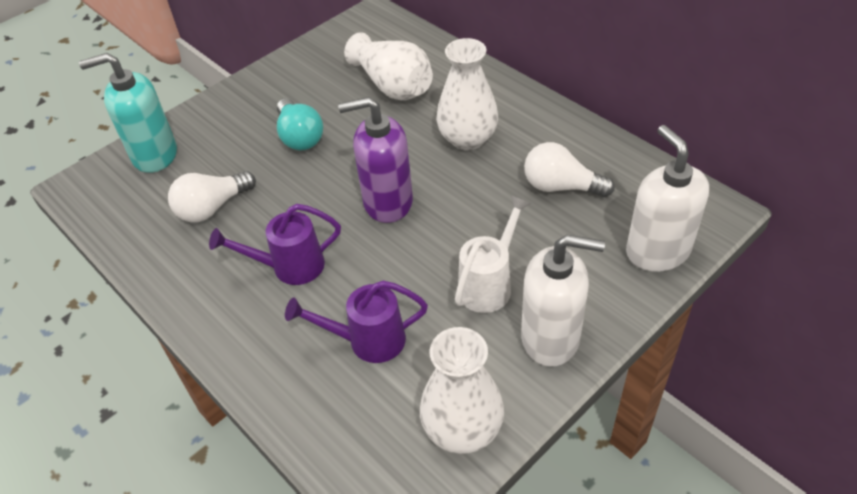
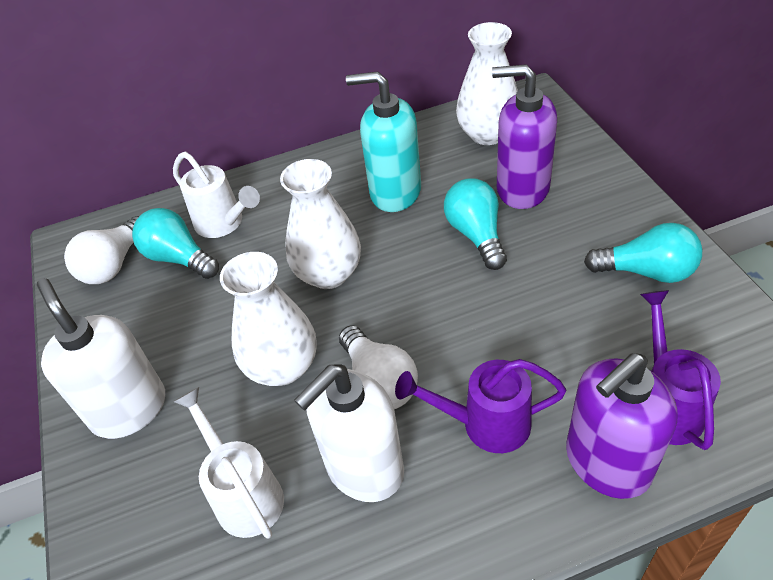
purple soap dispenser: 1 -> 2
turquoise light bulb: 1 -> 3
white watering can: 1 -> 2

